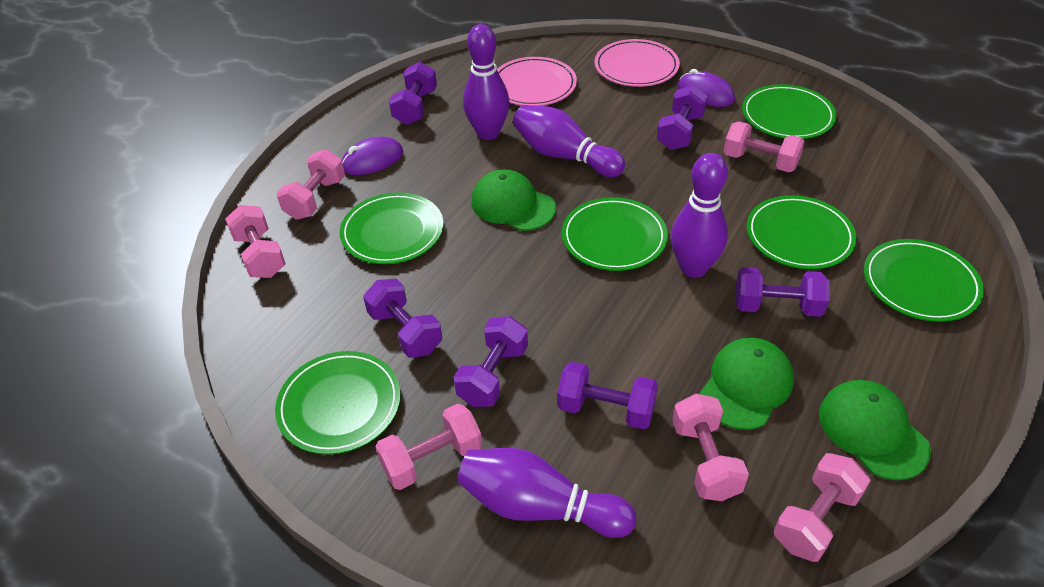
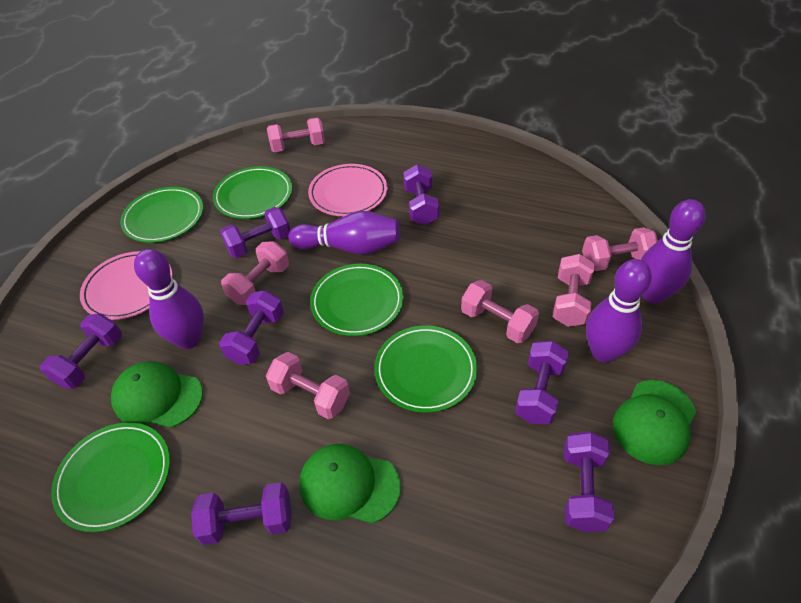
green plate: 6 -> 5
purple dumbbell: 6 -> 7
purple mouse: 2 -> 0

